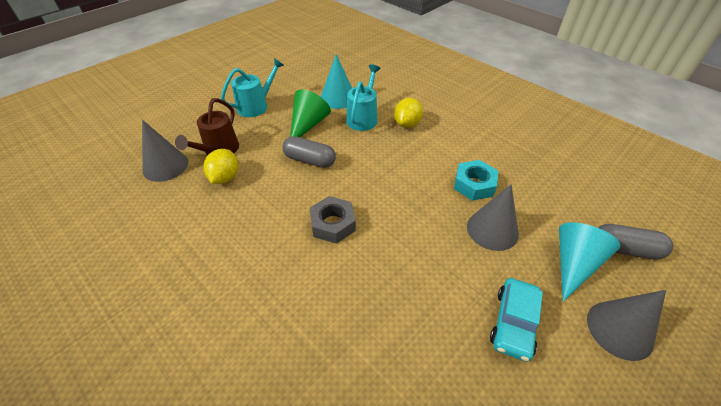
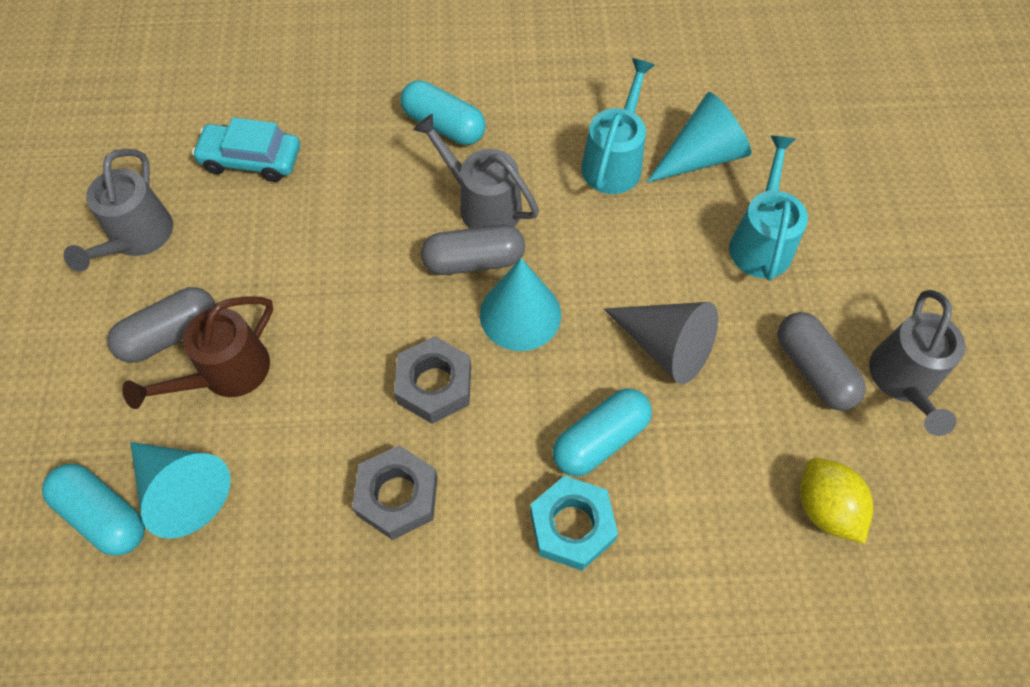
green cone: 1 -> 0
grey capsule: 2 -> 3
grey cone: 3 -> 1
grey nut: 1 -> 2
grey watering can: 0 -> 3
turquoise capsule: 0 -> 3
turquoise cone: 2 -> 3
yellow lemon: 2 -> 1

